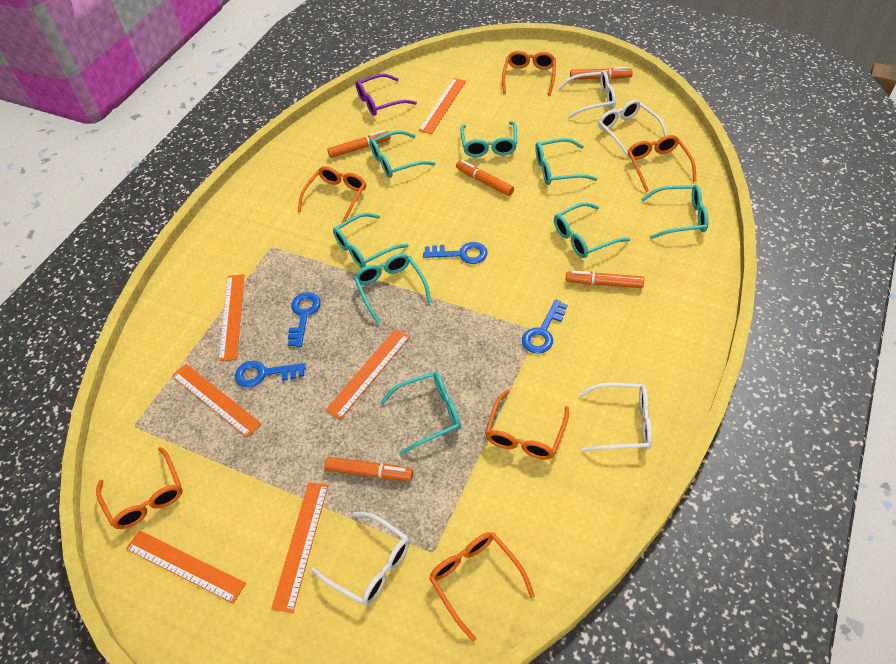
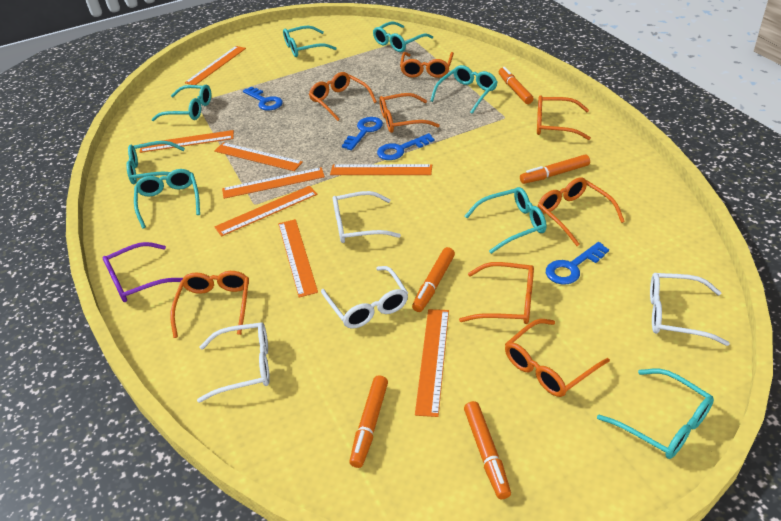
orange glasses: 6 -> 8
orange ruler: 6 -> 8

